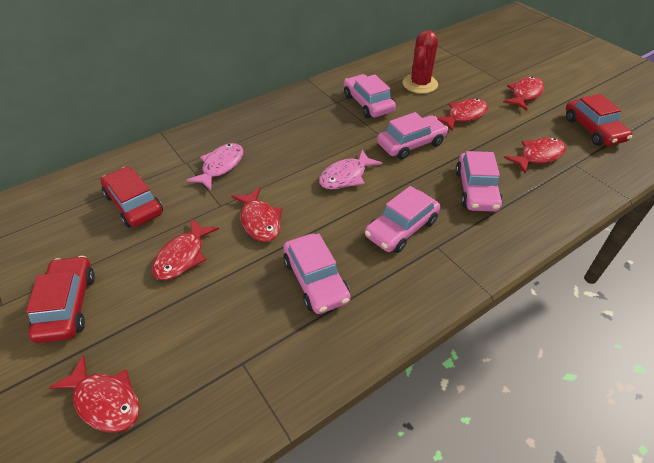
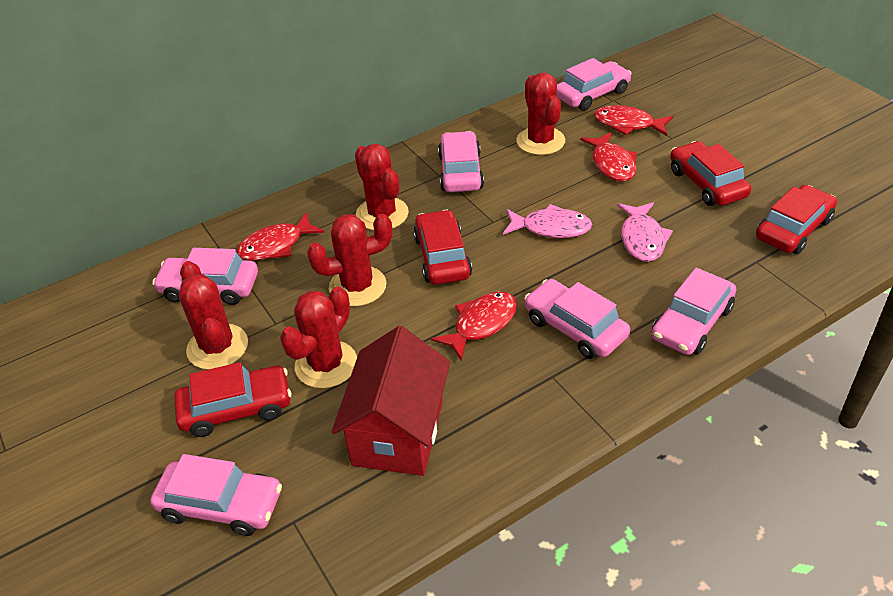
pink car: 5 -> 6
red cactus: 1 -> 5
red car: 3 -> 4
red fish: 6 -> 4
red house: 0 -> 1

